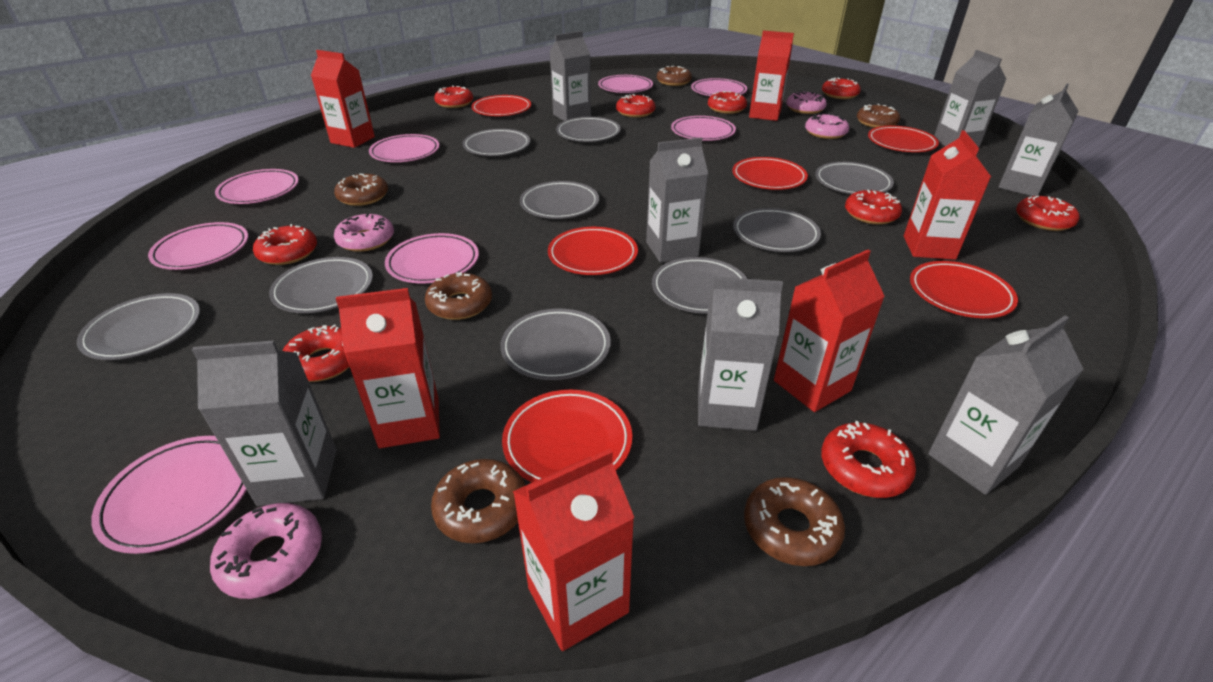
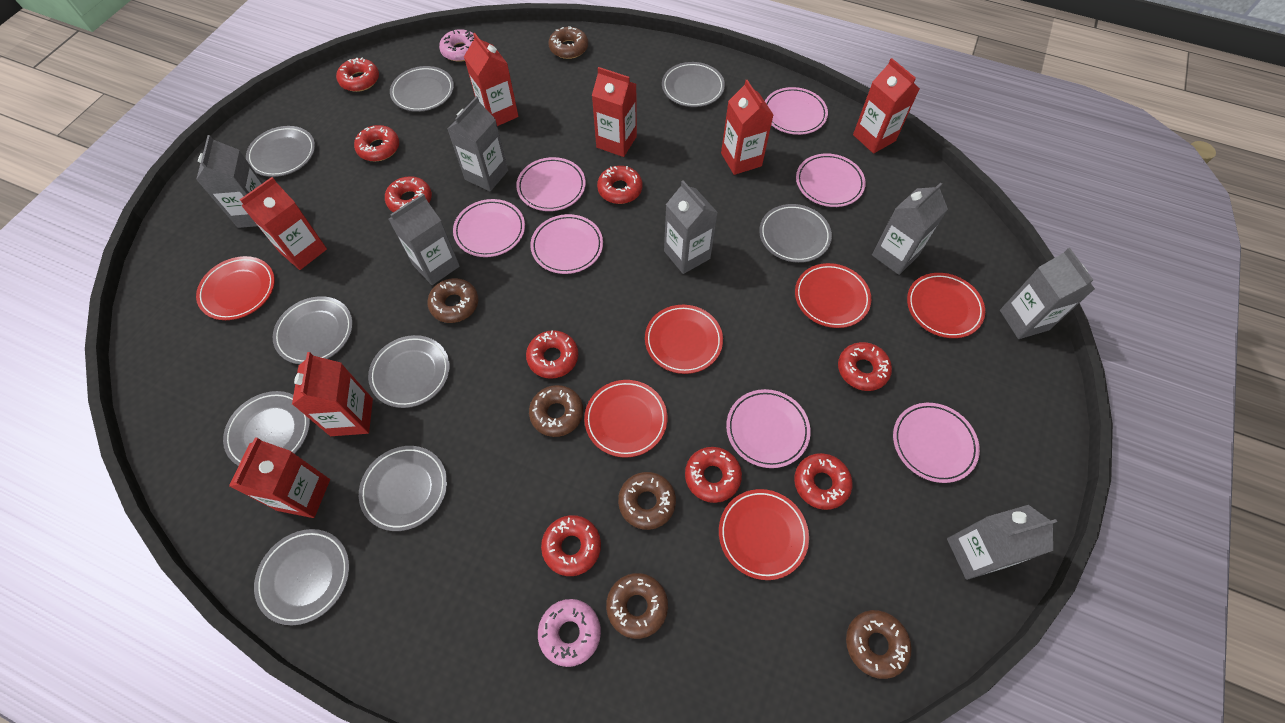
pink donut: 4 -> 2
pink plate: 8 -> 7
red carton: 6 -> 7

